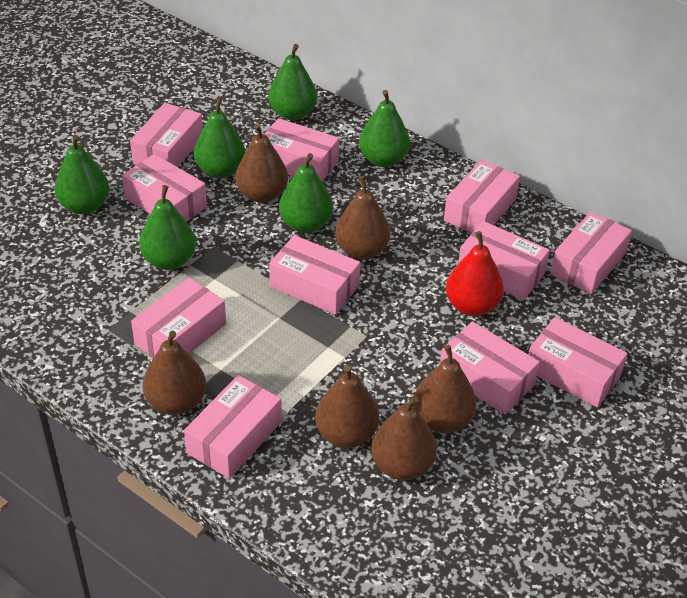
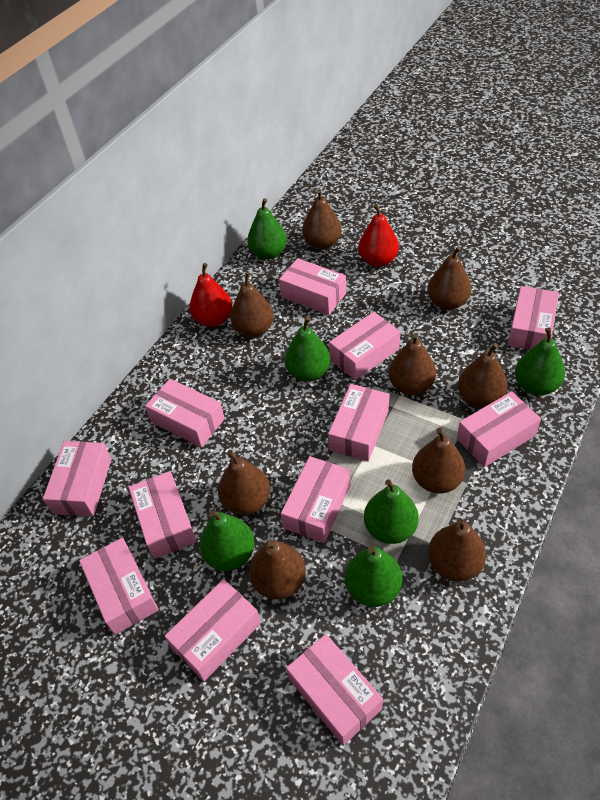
brown pear: 6 -> 9
pink box: 11 -> 12
red pear: 1 -> 2

